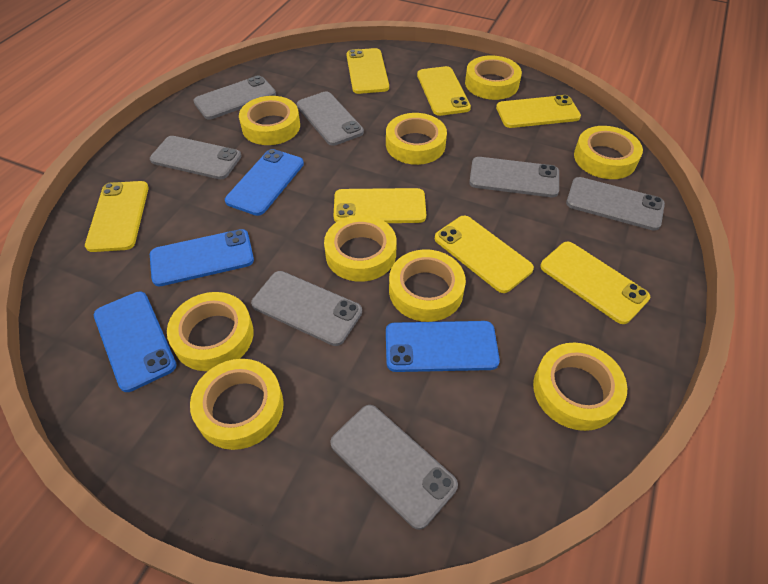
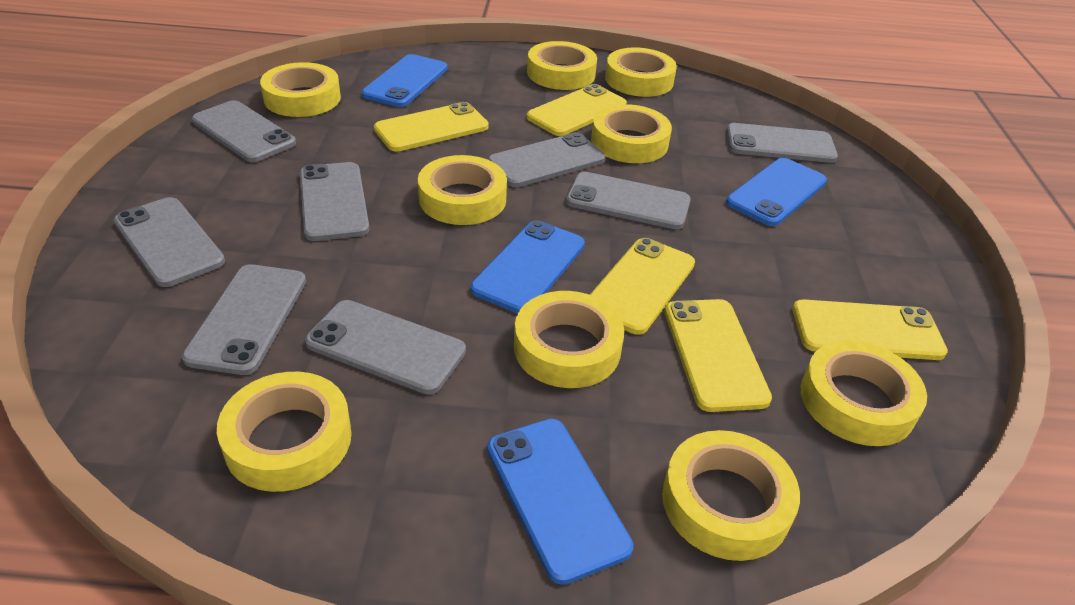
grey phone: 7 -> 8
yellow phone: 7 -> 5

